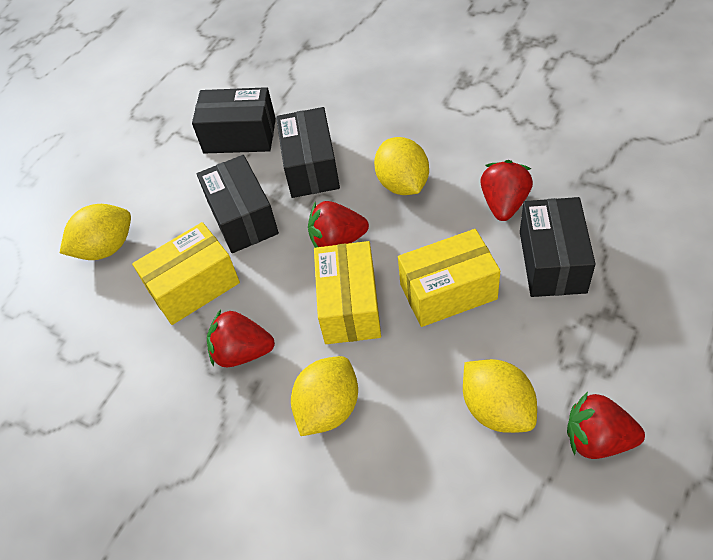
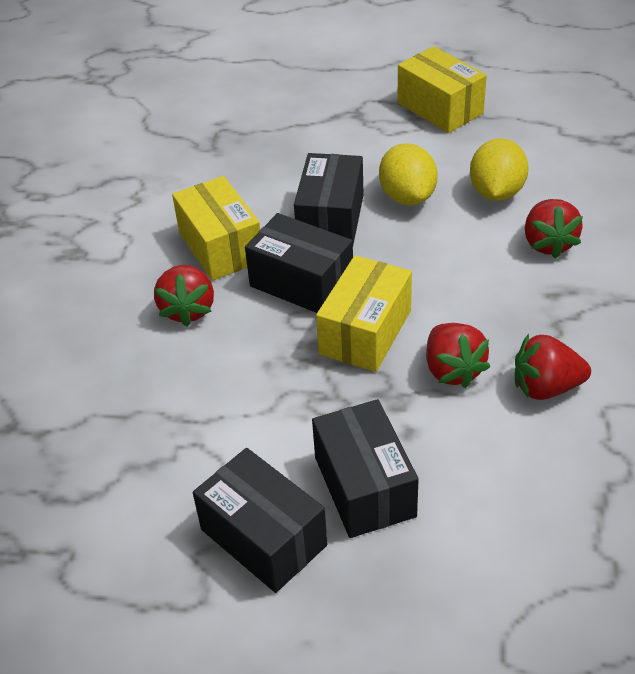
yellow lemon: 4 -> 2

